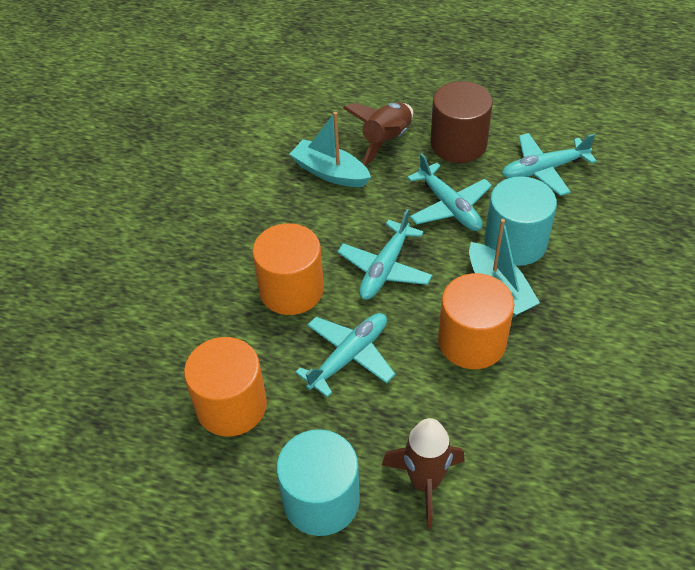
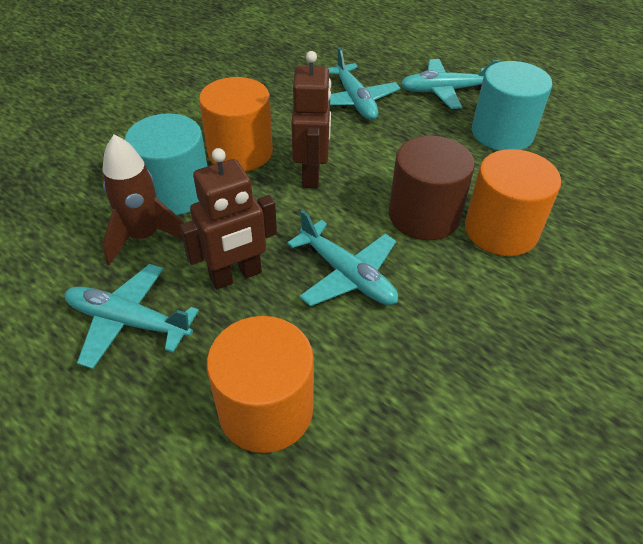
brown robot: 0 -> 2
brown rocket: 2 -> 1
turquoise boat: 2 -> 0

